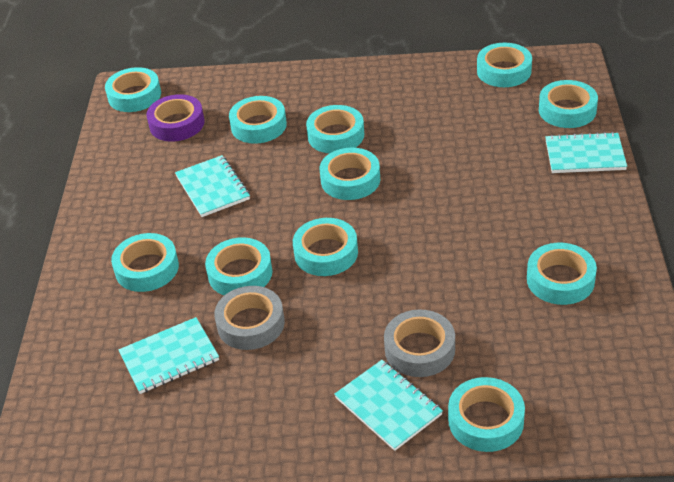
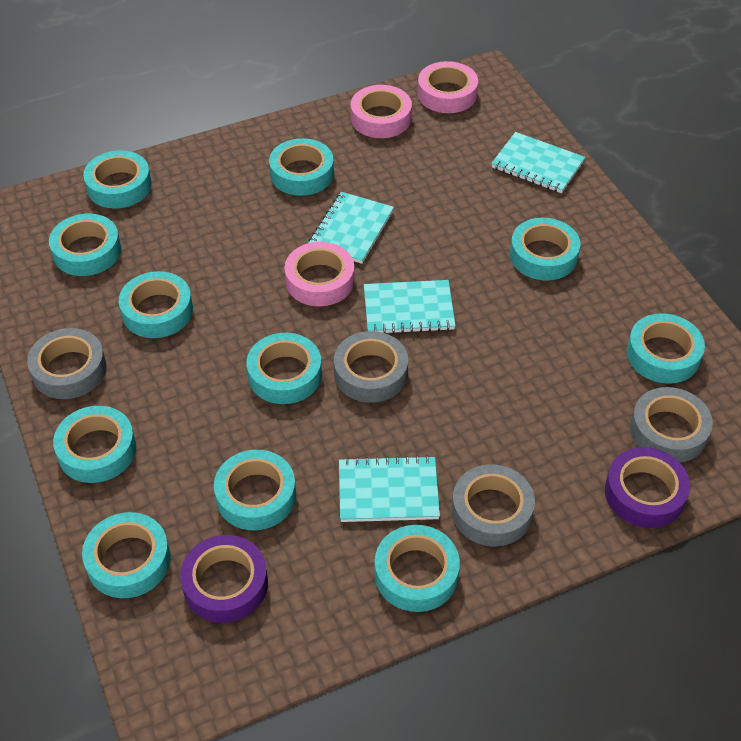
grey tape: 2 -> 4
pink tape: 0 -> 3
purple tape: 1 -> 2

